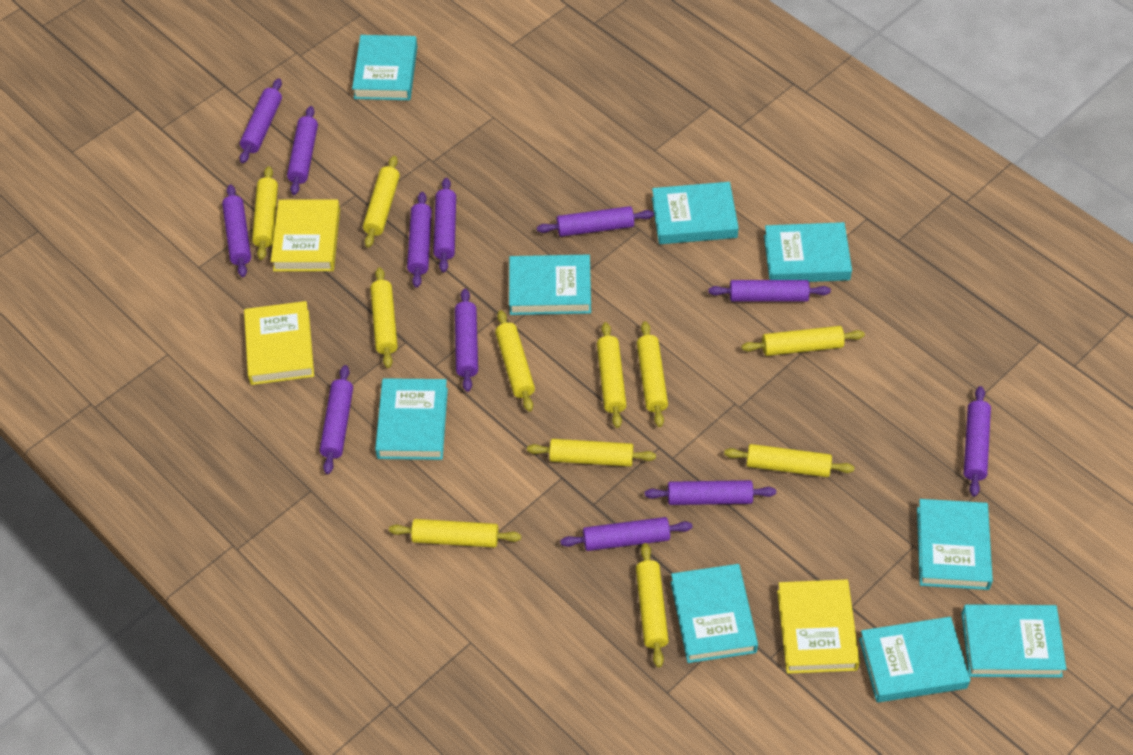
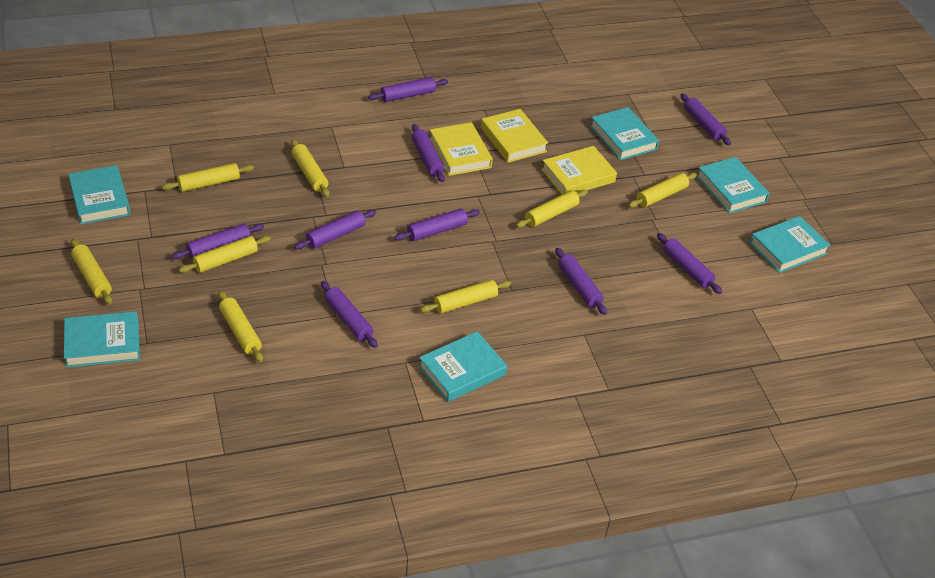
purple rolling pin: 12 -> 9
turquoise book: 9 -> 6
yellow rolling pin: 11 -> 8

